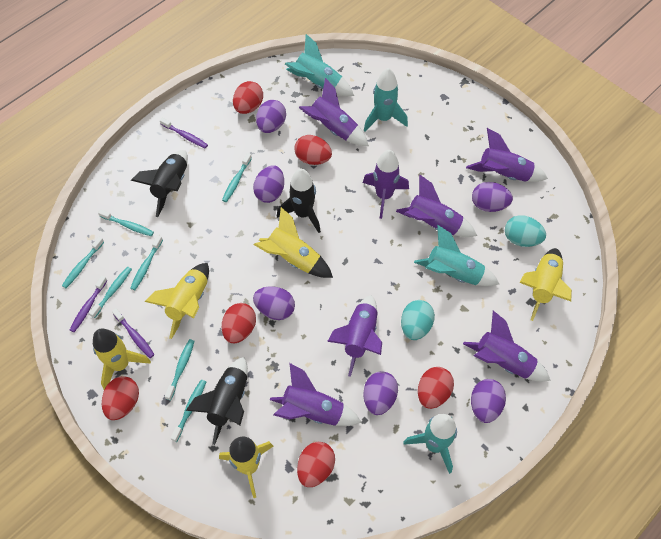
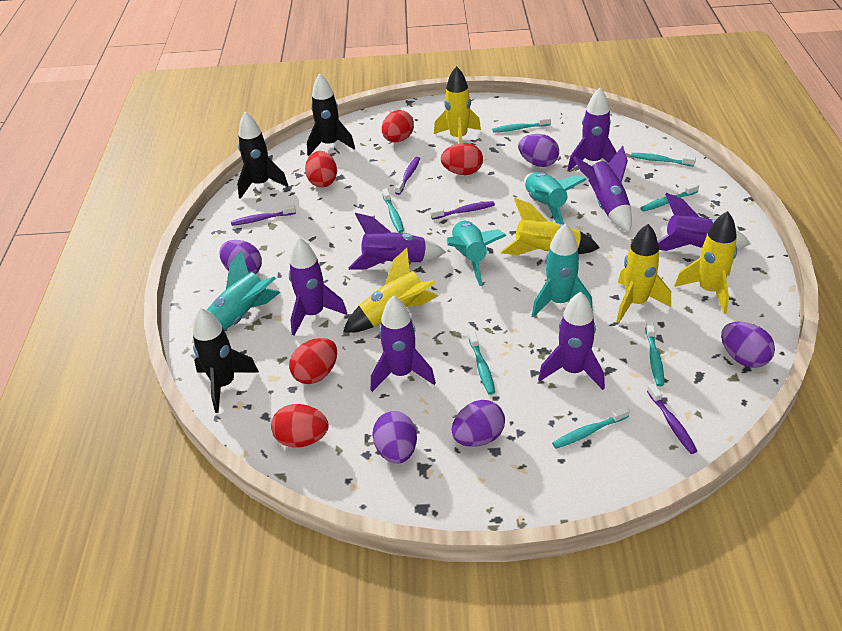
purple egg: 6 -> 5
purple toothbrush: 3 -> 4
red egg: 6 -> 5
turquoise egg: 2 -> 0

